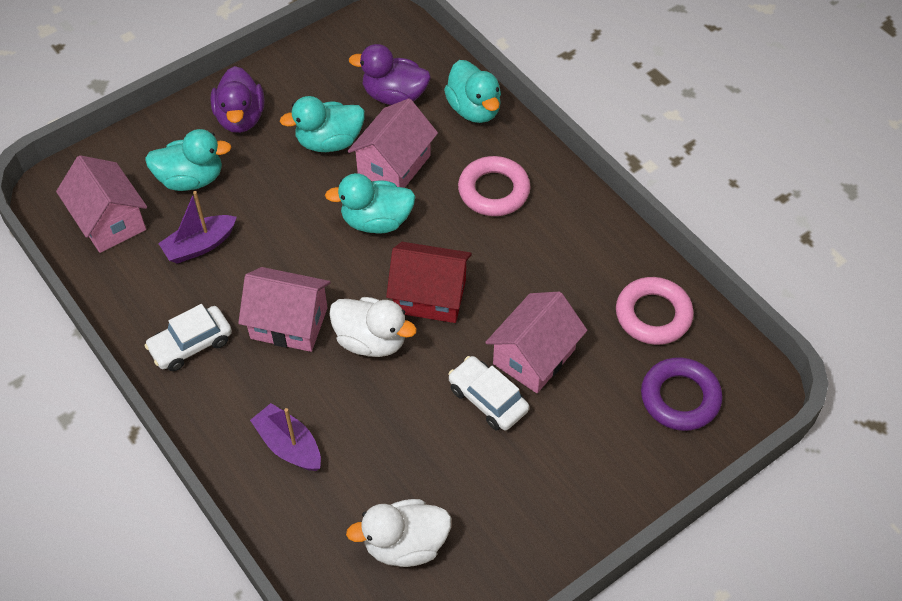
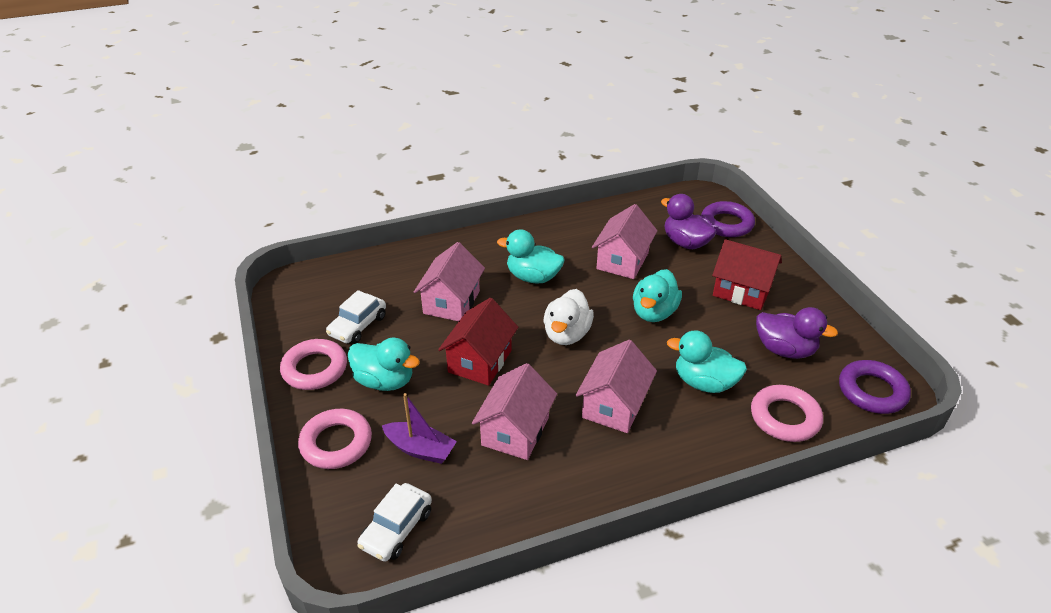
pink ring: 2 -> 3
purple boat: 2 -> 1
purple ring: 1 -> 2
red house: 1 -> 2
white duck: 2 -> 1

